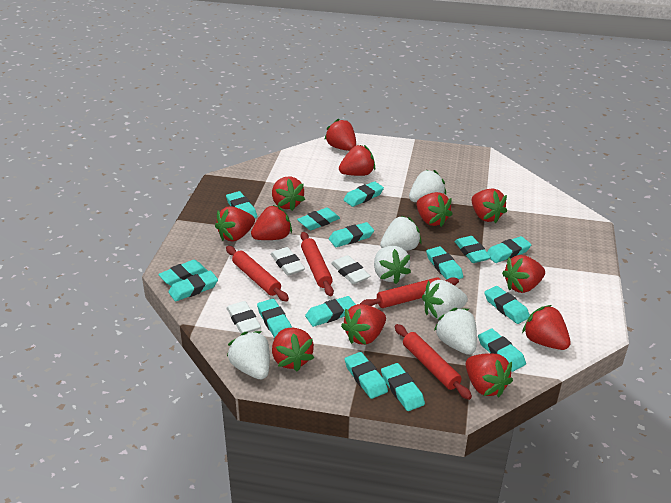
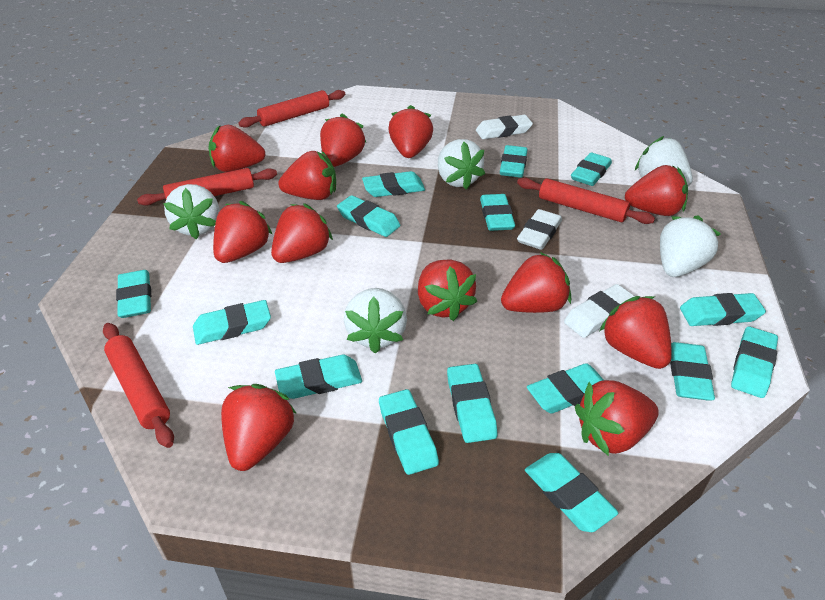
white strawberry: 6 -> 5

